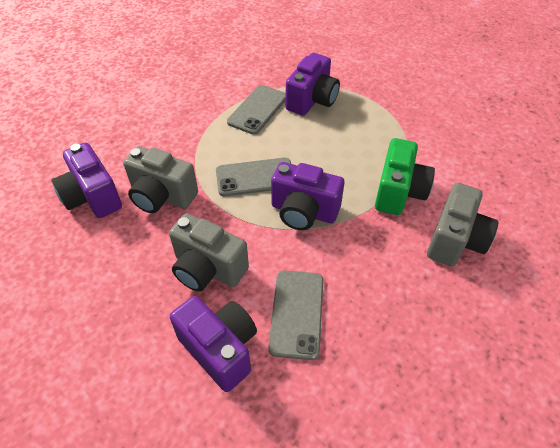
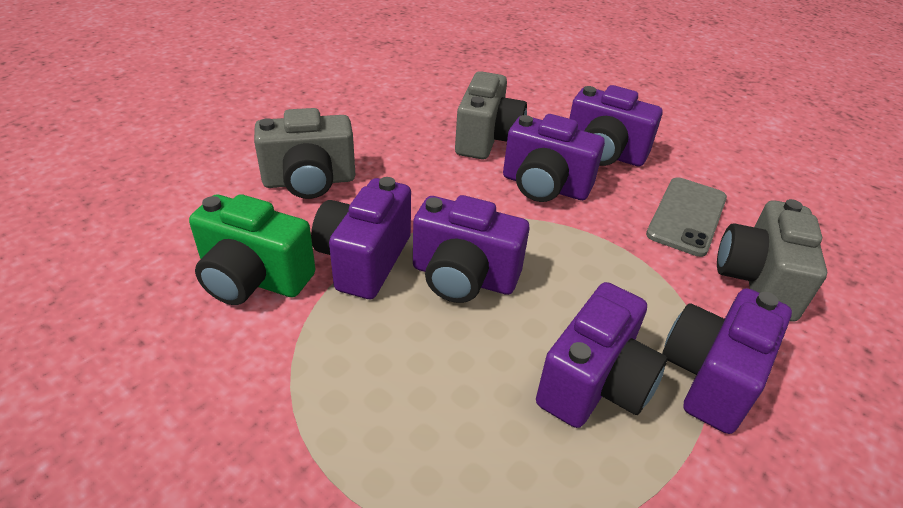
grey phone: 3 -> 1
purple camera: 4 -> 6

